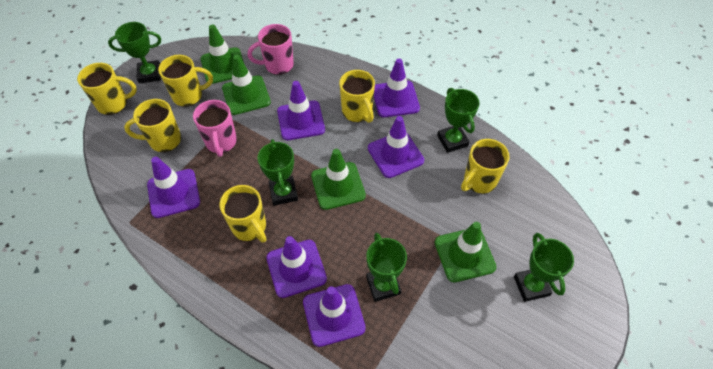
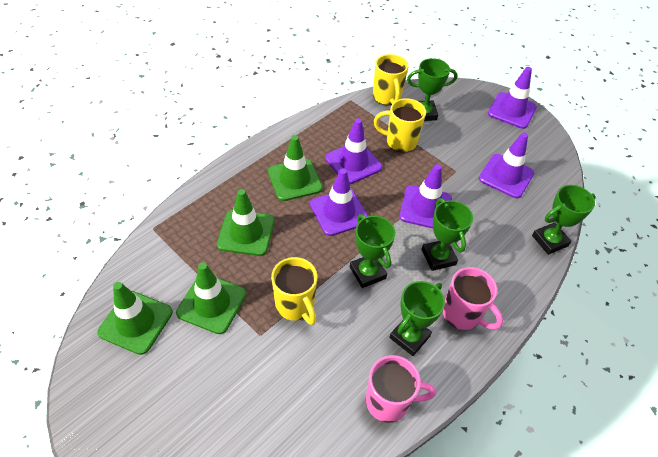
purple traffic cone: 6 -> 5
yellow mug: 6 -> 3

